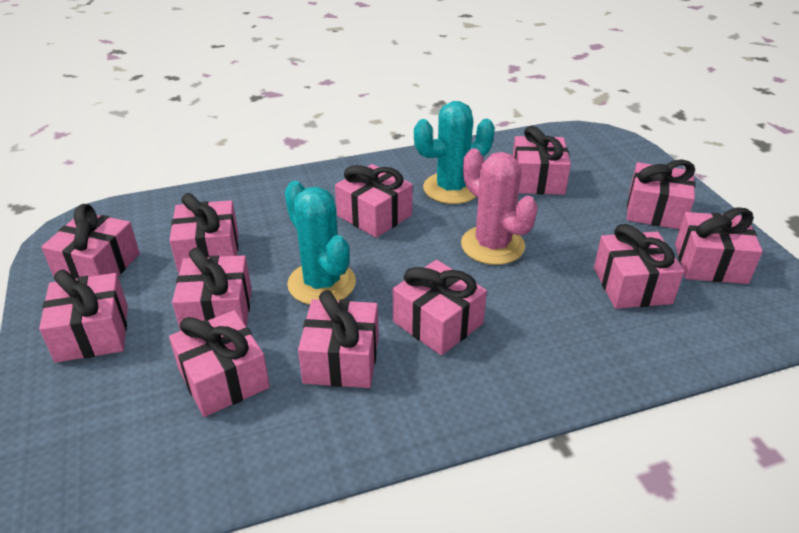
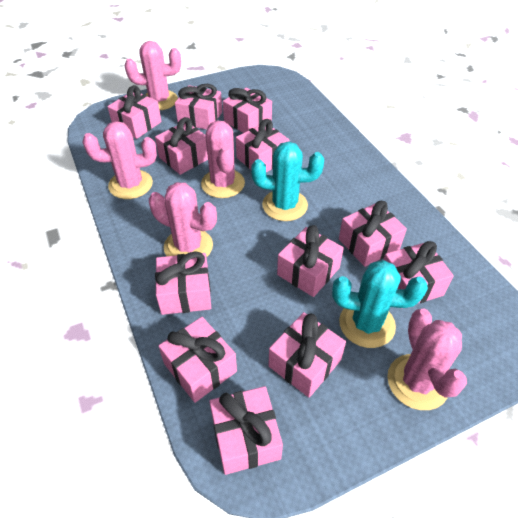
pink cactus: 1 -> 5

